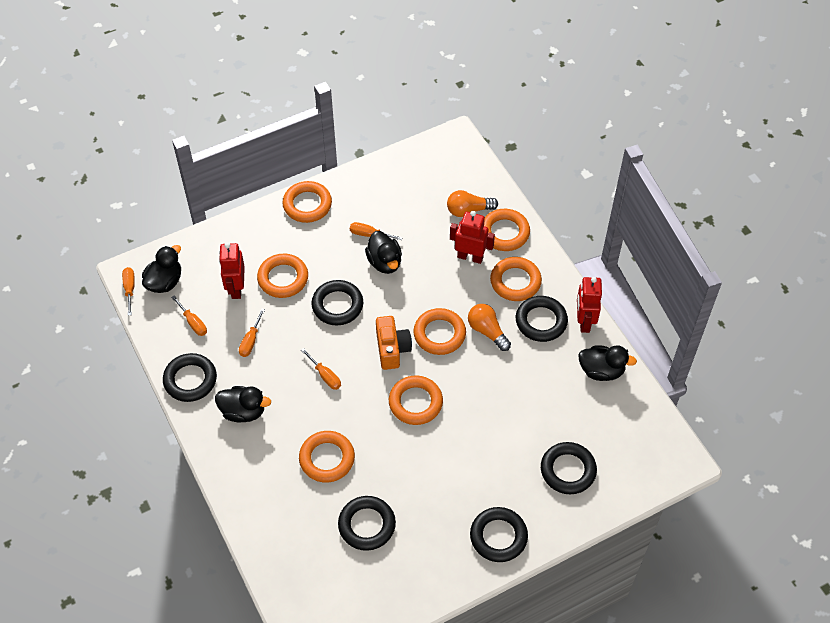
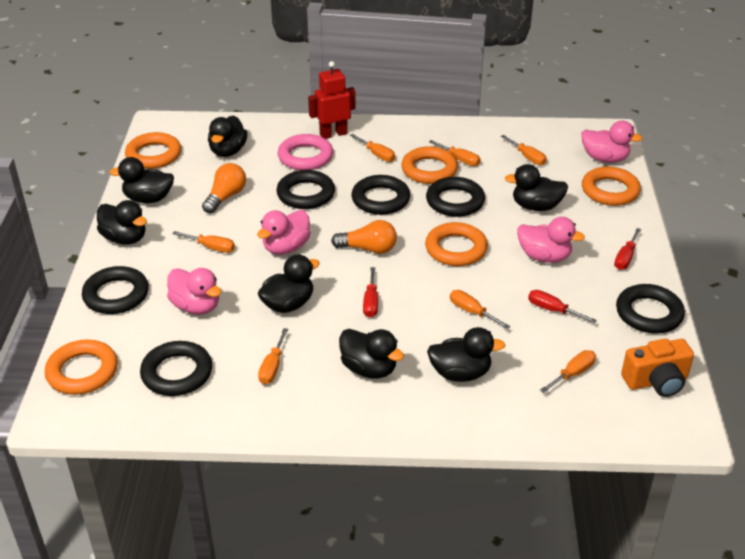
black duck: 4 -> 7
orange ring: 7 -> 5
orange screwdriver: 5 -> 7
pink duck: 0 -> 4
pink ring: 0 -> 1
red robot: 3 -> 1
red screwdriver: 0 -> 3

